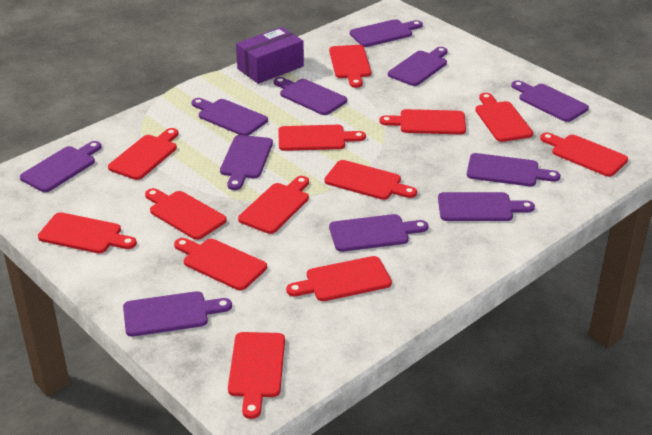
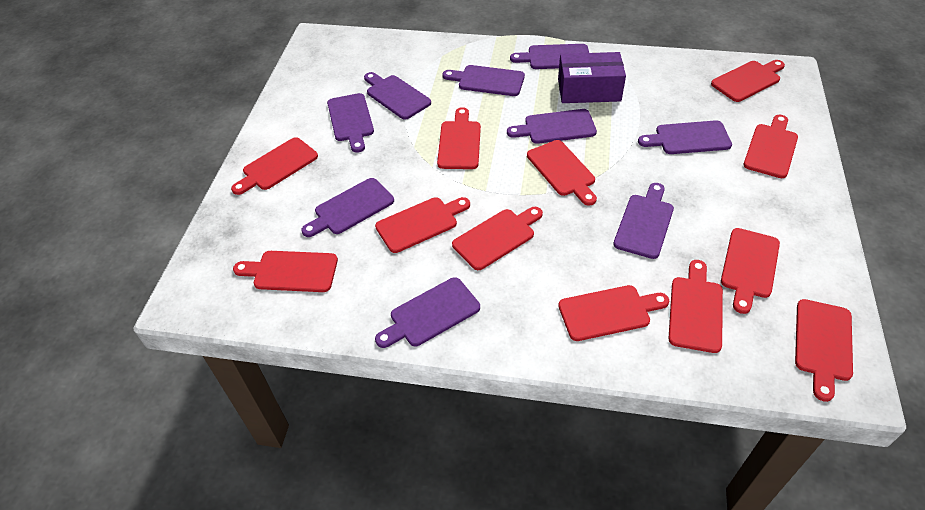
purple cutting board: 11 -> 9
red cutting board: 13 -> 12

